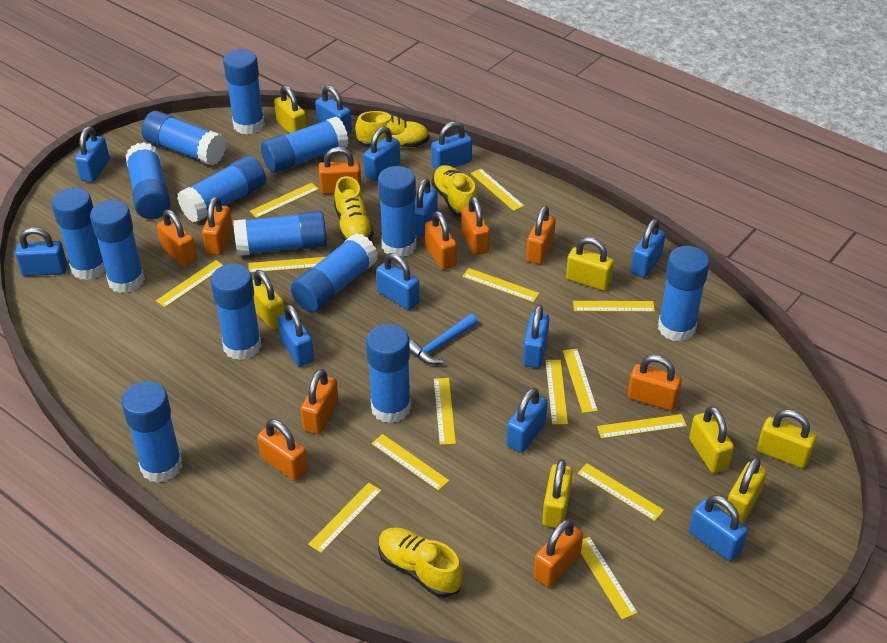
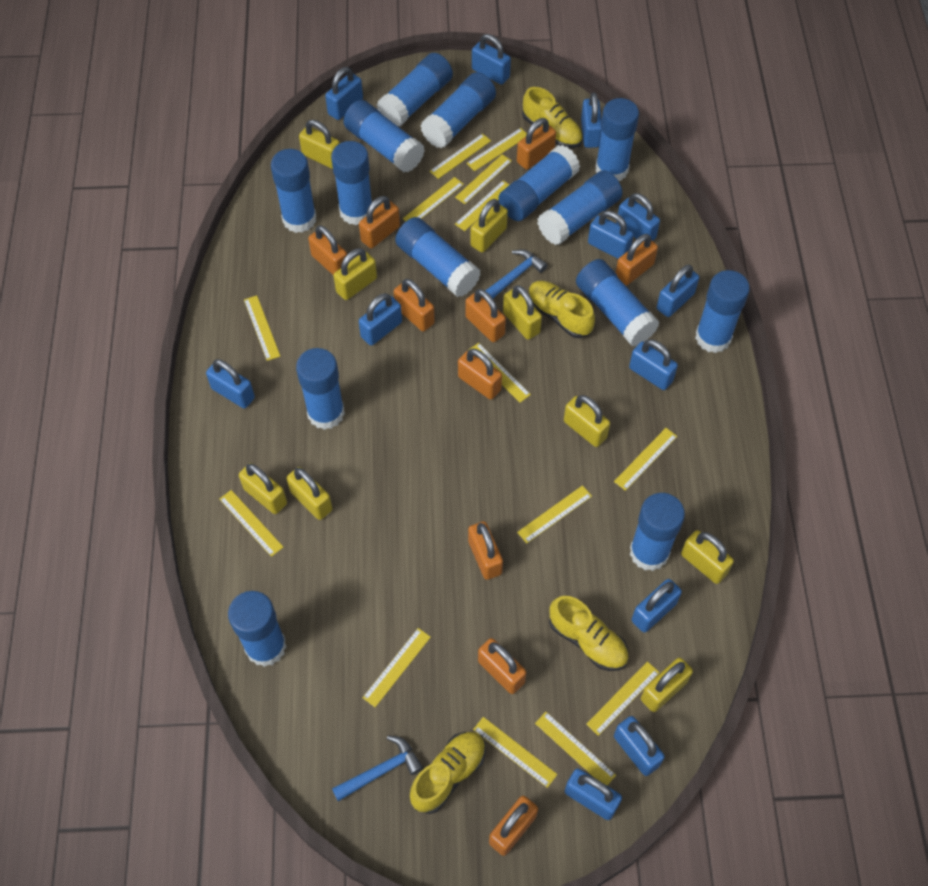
blue hammer: 1 -> 2
yellow padlock: 7 -> 9

